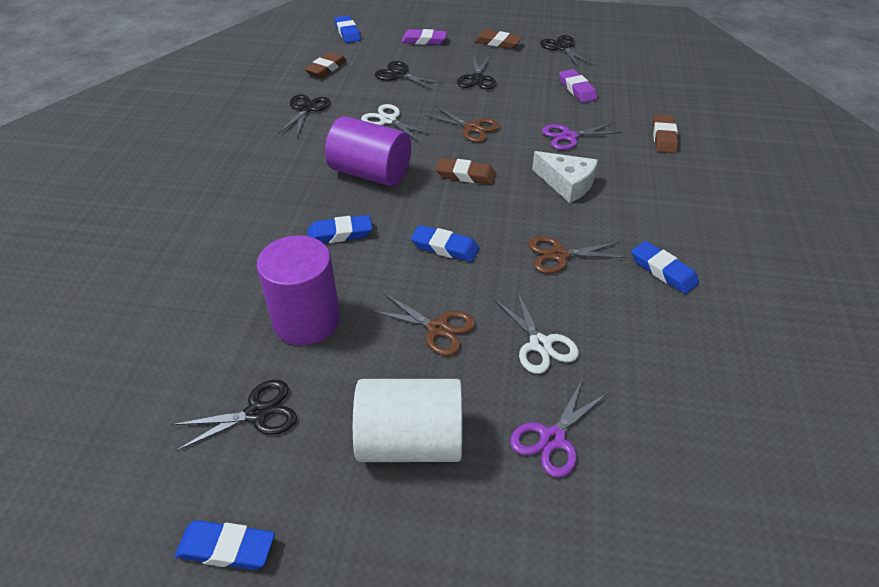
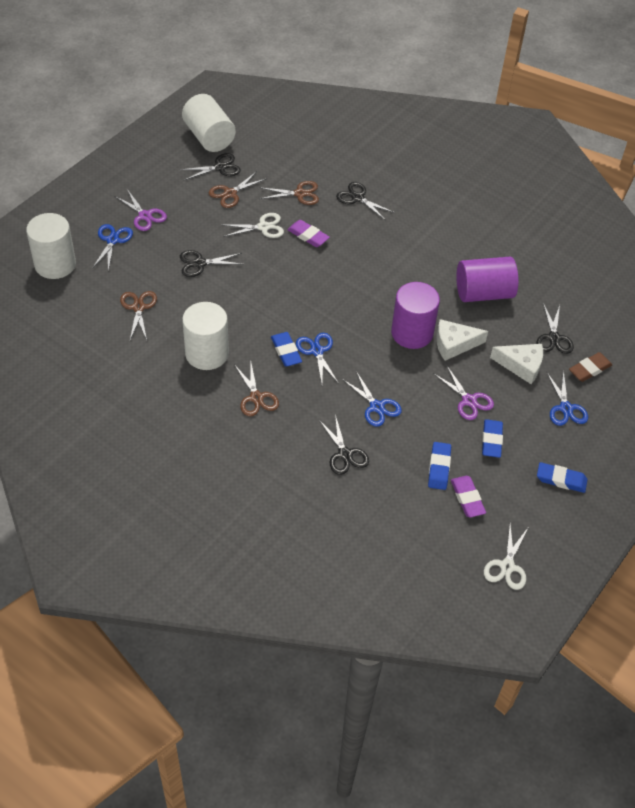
blue eraser: 5 -> 4
blue scissors: 0 -> 4
brown eraser: 4 -> 1
brown scissors: 3 -> 4
white cheese: 1 -> 2
white cylinder: 1 -> 3

